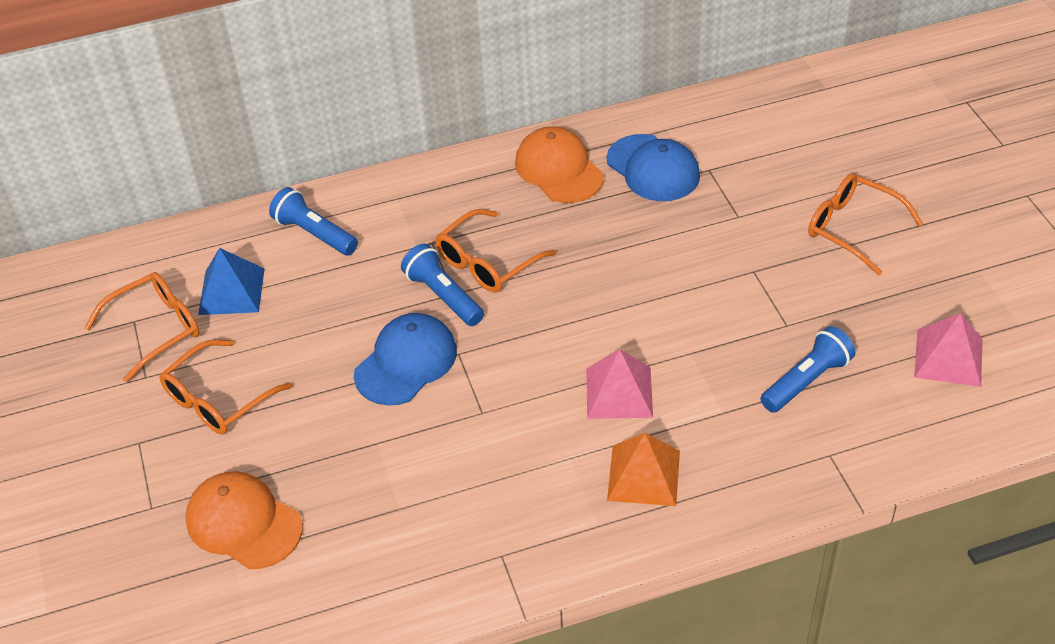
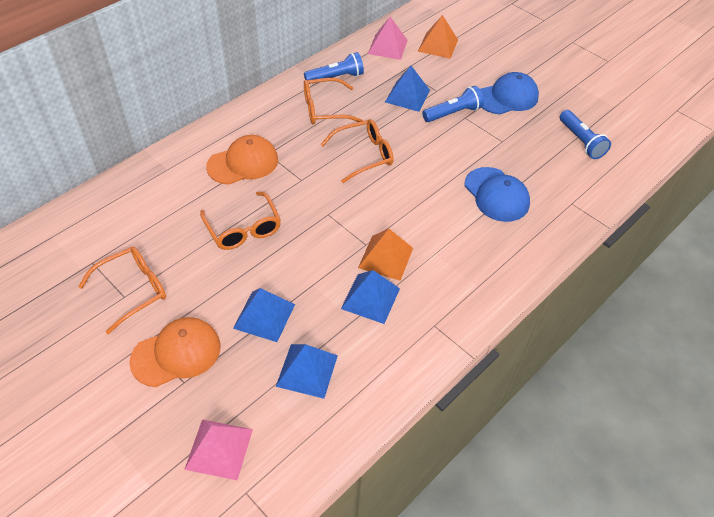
blue pyramid: 1 -> 4
orange pyramid: 1 -> 2

